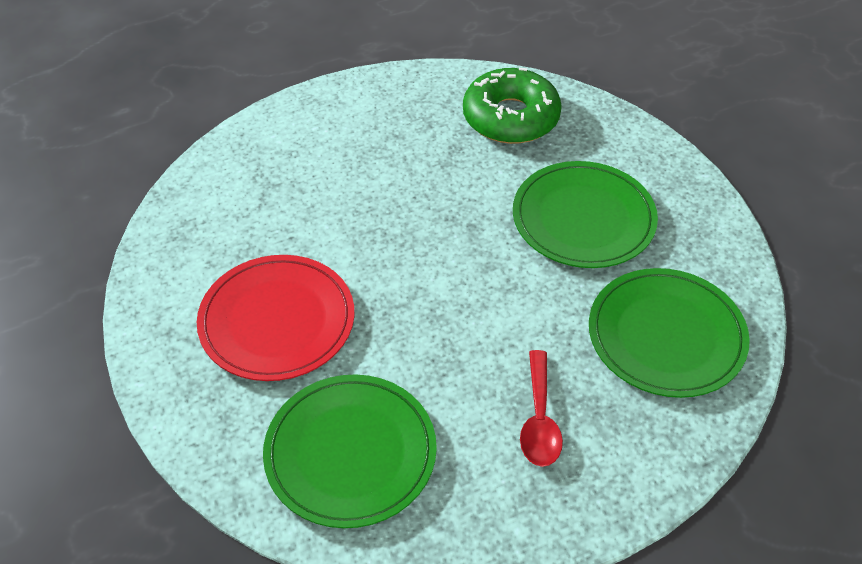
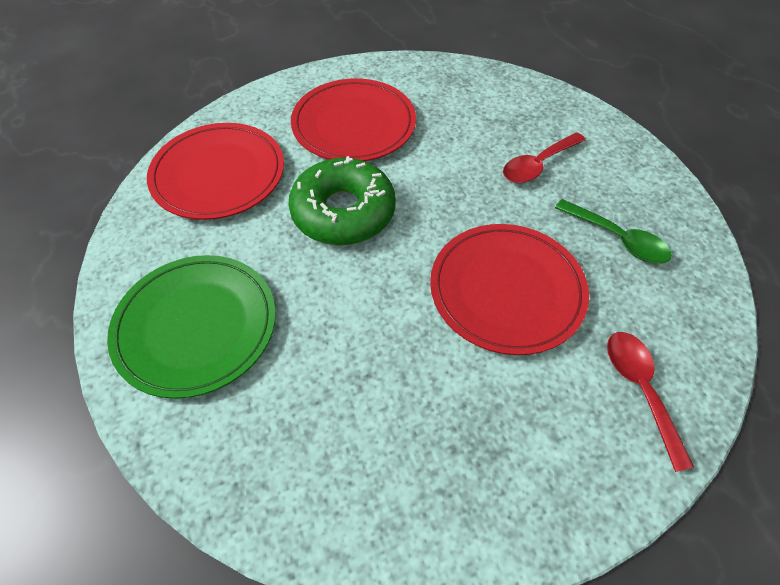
green plate: 3 -> 1
green spoon: 0 -> 1
red plate: 1 -> 3
red spoon: 1 -> 2

